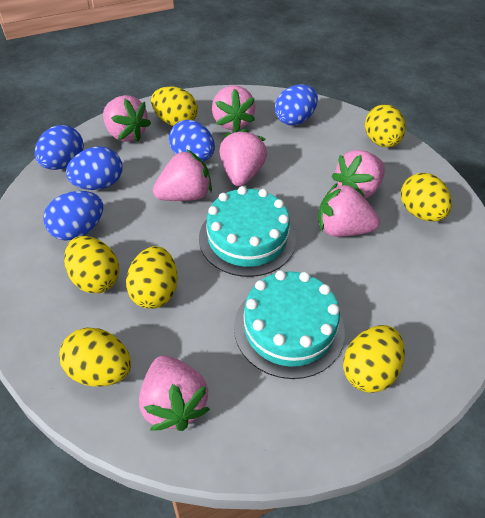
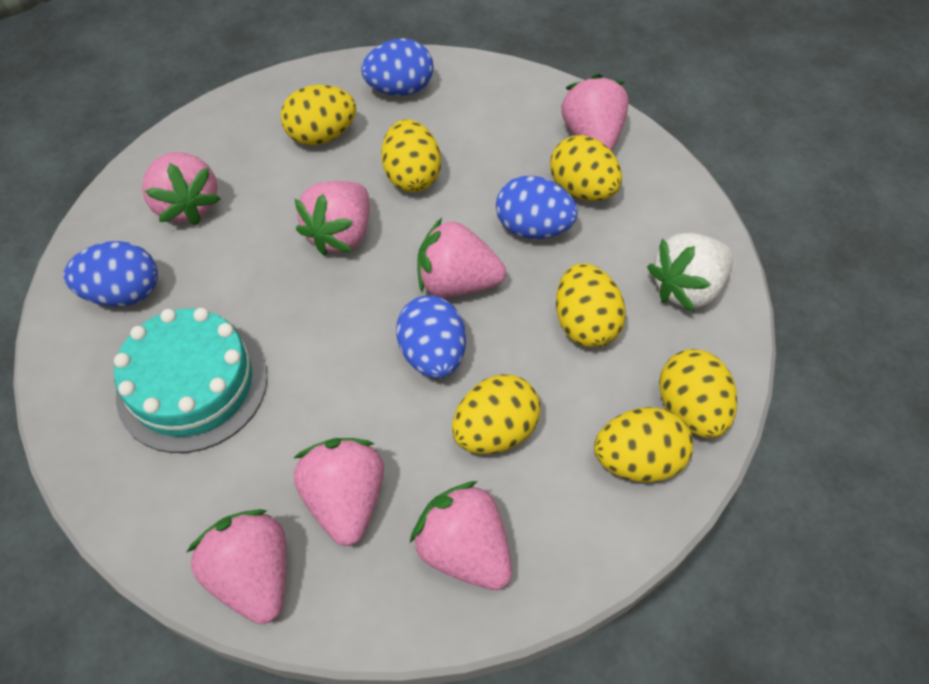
blue egg: 5 -> 4
turquoise cake: 2 -> 1
white strawberry: 0 -> 1

